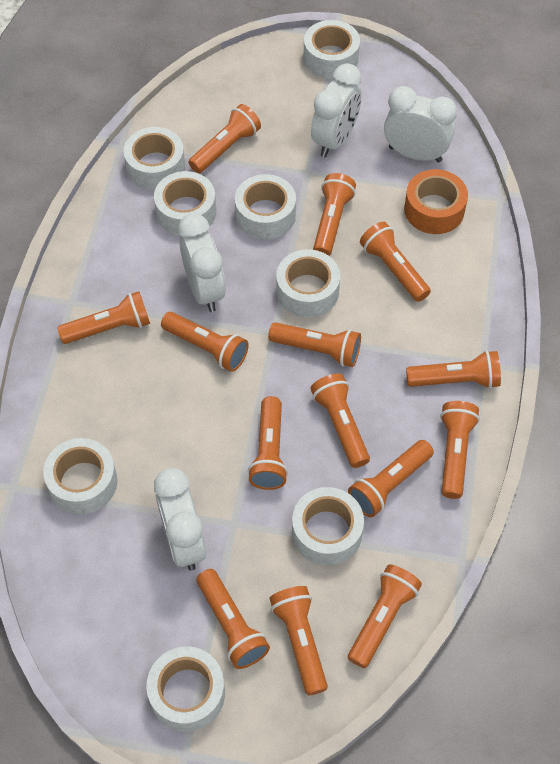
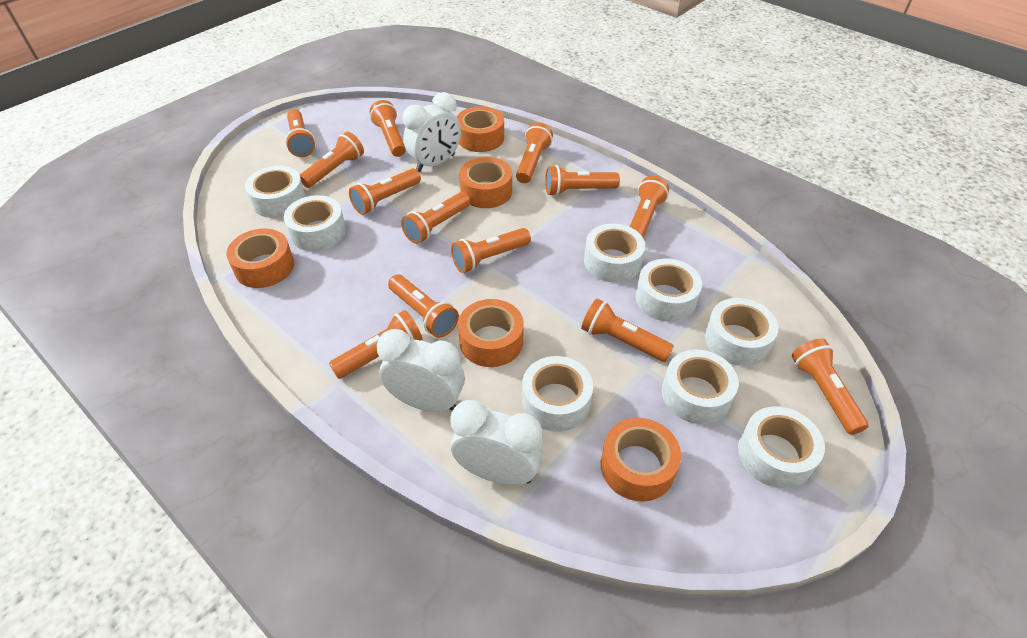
orange flashlight: 14 -> 13
orange tape: 1 -> 5
white clock: 4 -> 3

